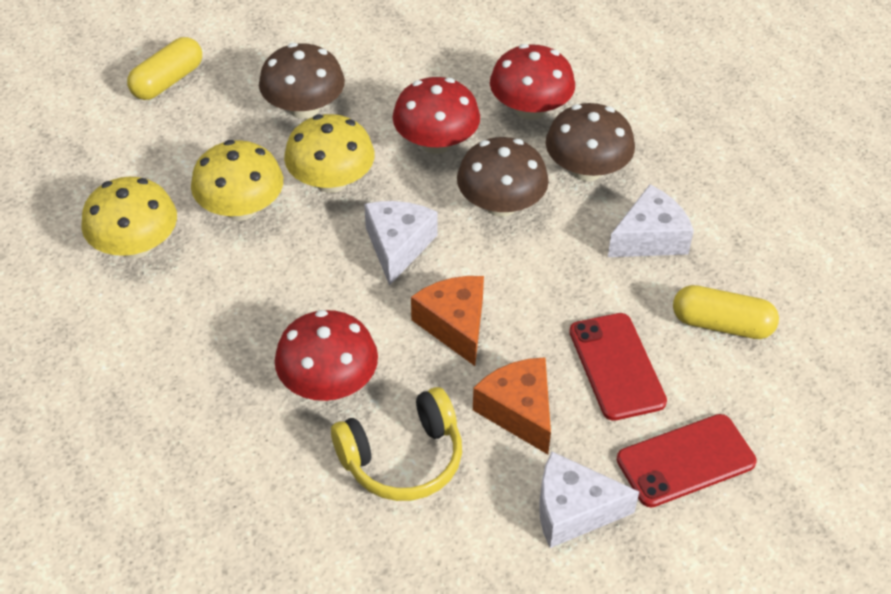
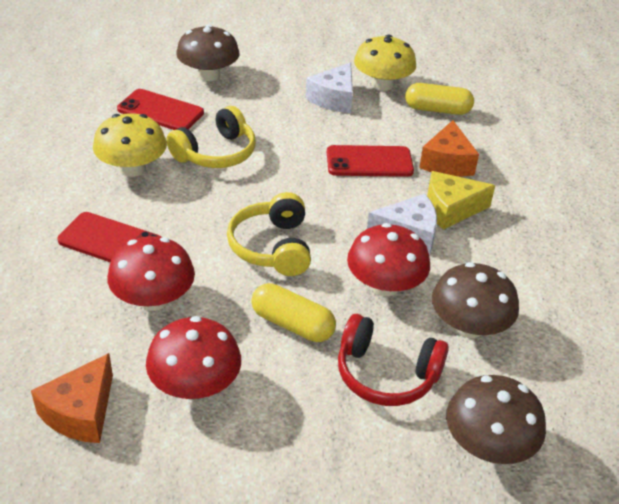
red headphones: 0 -> 1
red phone: 2 -> 3
white cheese: 3 -> 2
yellow cheese: 0 -> 1
yellow headphones: 1 -> 2
yellow mushroom: 3 -> 2

